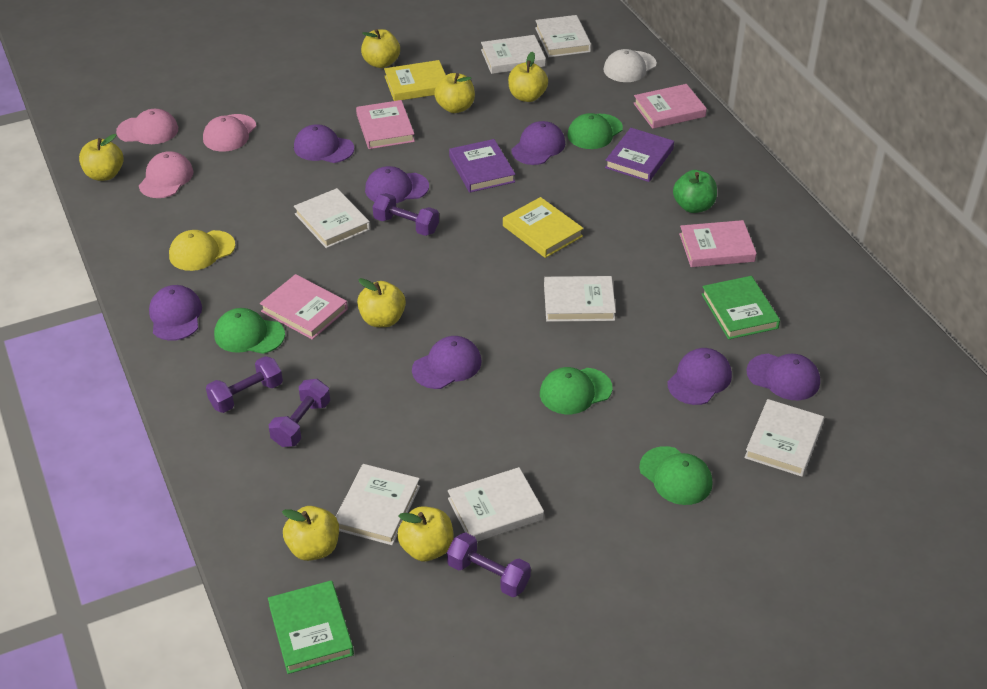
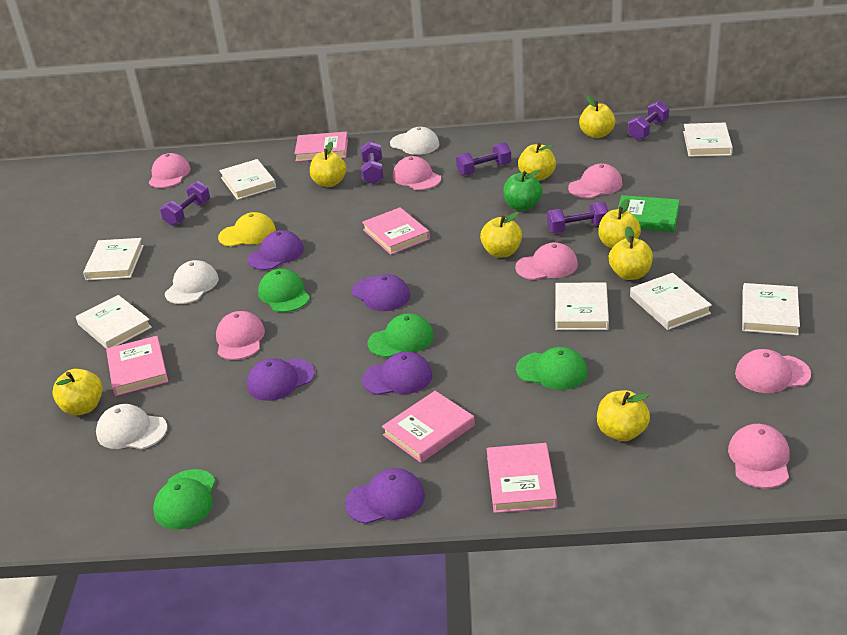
green book: 2 -> 1
pink book: 4 -> 5
pink cap: 3 -> 7
purple book: 2 -> 0
purple cap: 7 -> 5
purple dumbbell: 4 -> 5
white cap: 1 -> 3
yellow apple: 7 -> 8
yellow book: 2 -> 0

